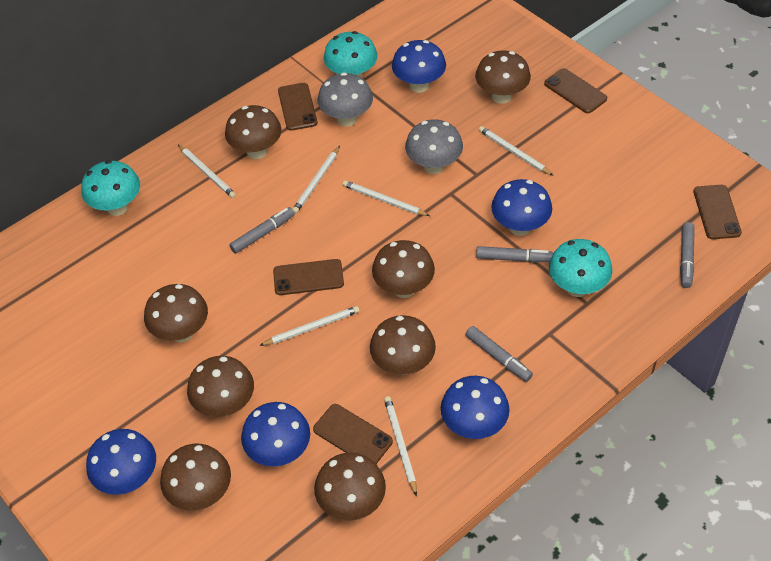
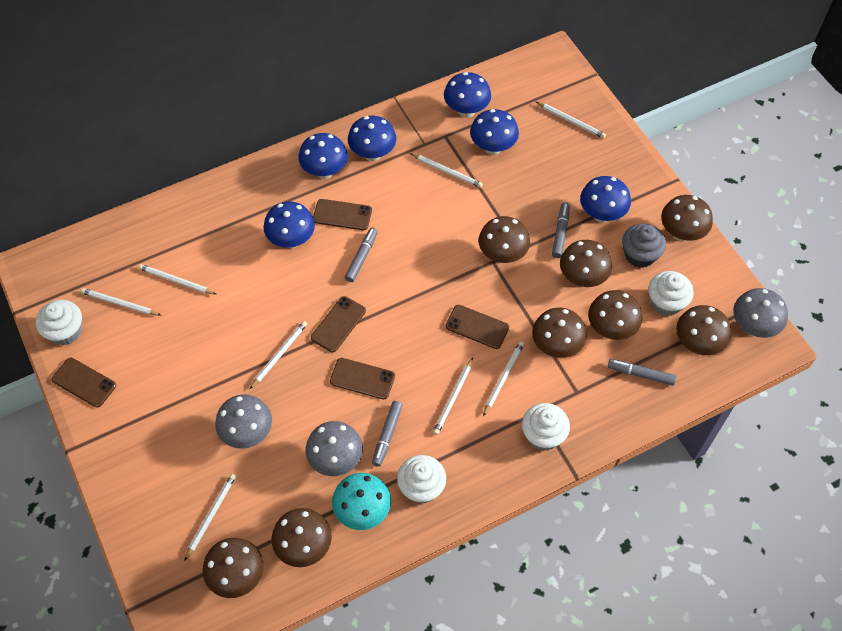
blue mushroom: 5 -> 6
grey cupcake: 0 -> 1
grey mushroom: 2 -> 3
turquoise mushroom: 3 -> 1
white cupcake: 0 -> 4
white pencil: 6 -> 8

